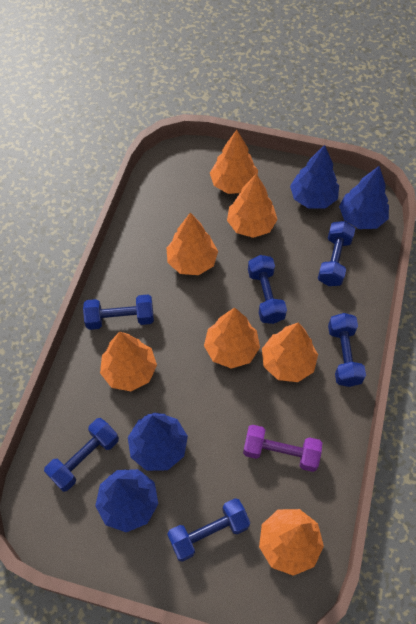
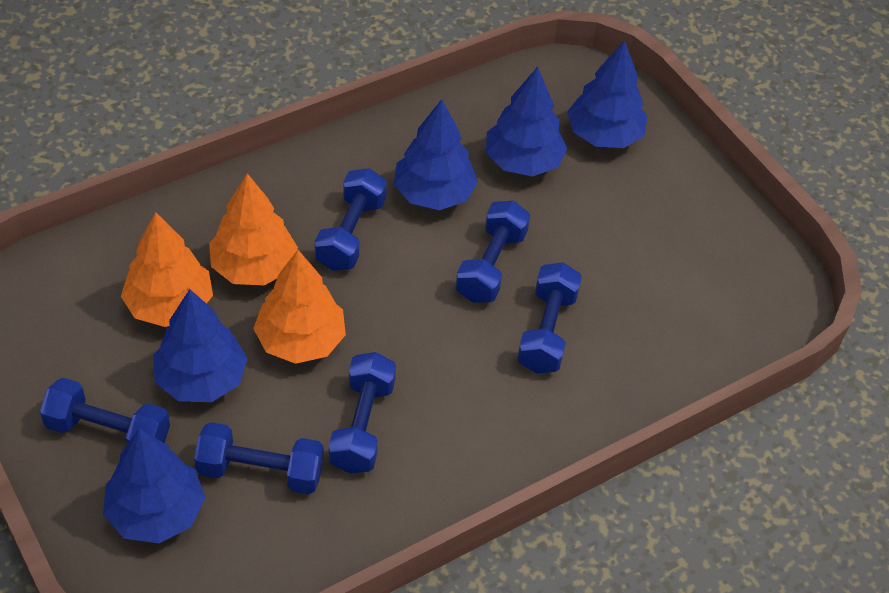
blue tree: 4 -> 5
orange tree: 7 -> 3
purple dumbbell: 1 -> 0

